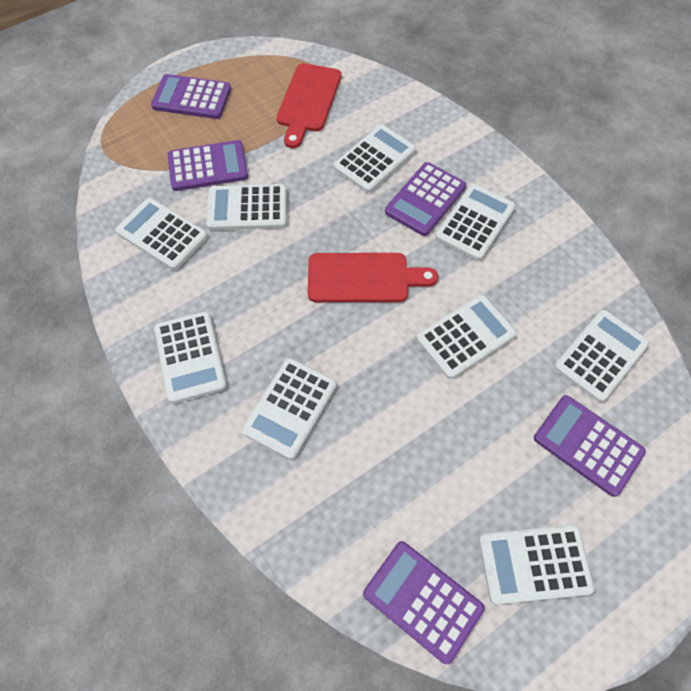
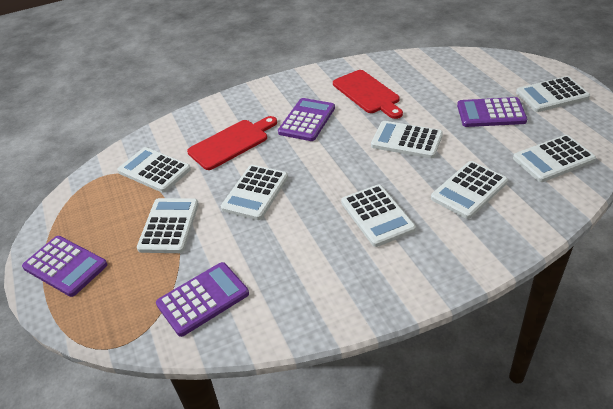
purple calculator: 5 -> 4
white calculator: 9 -> 8

